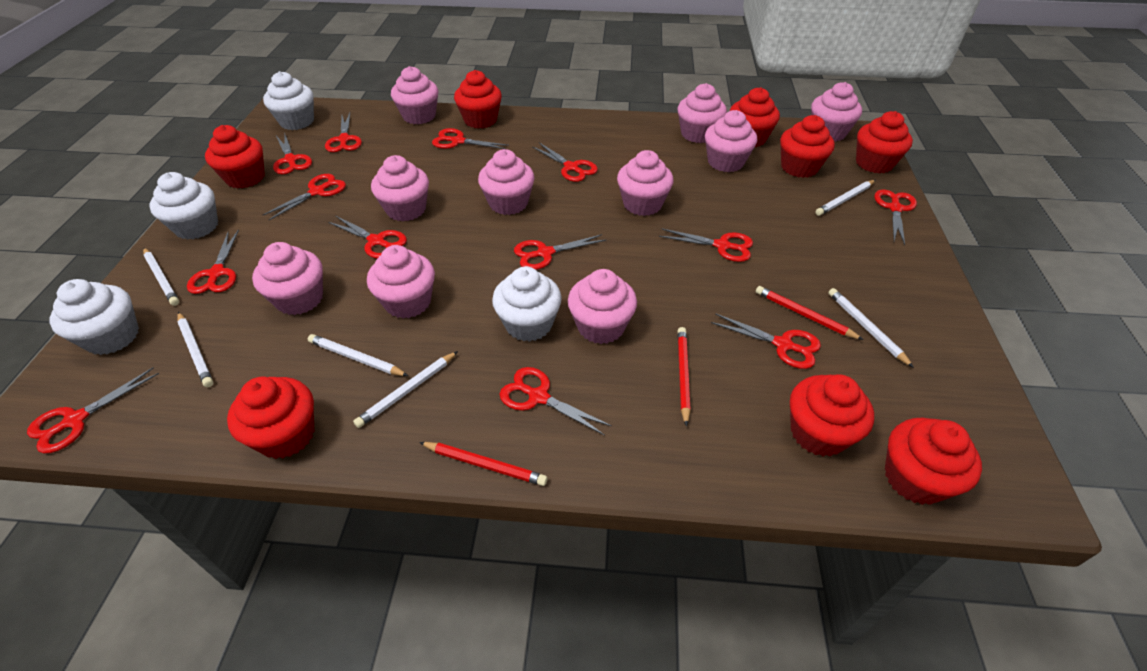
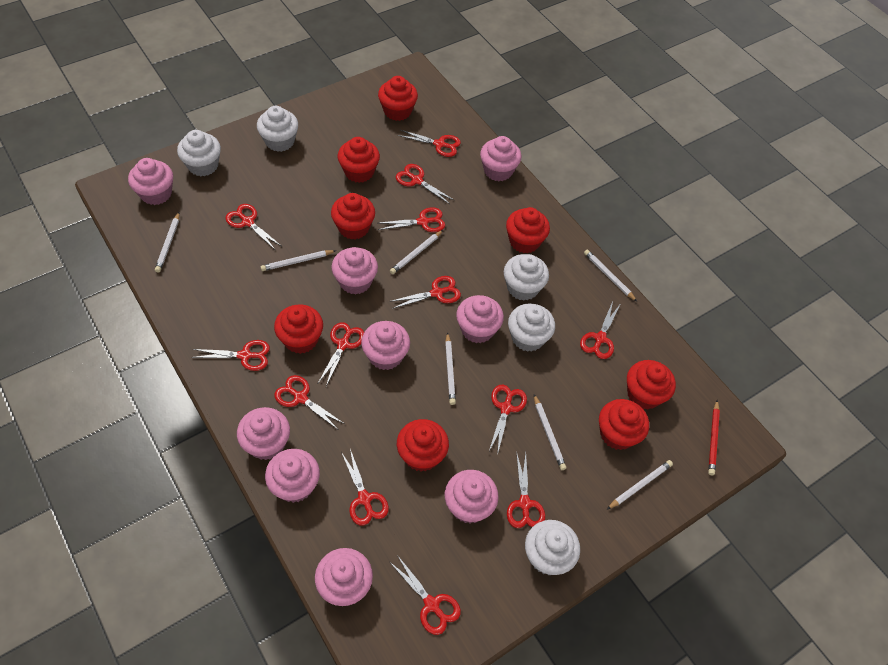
pink cupcake: 10 -> 9
red pencil: 3 -> 1
white cupcake: 4 -> 5
white pencil: 6 -> 7

